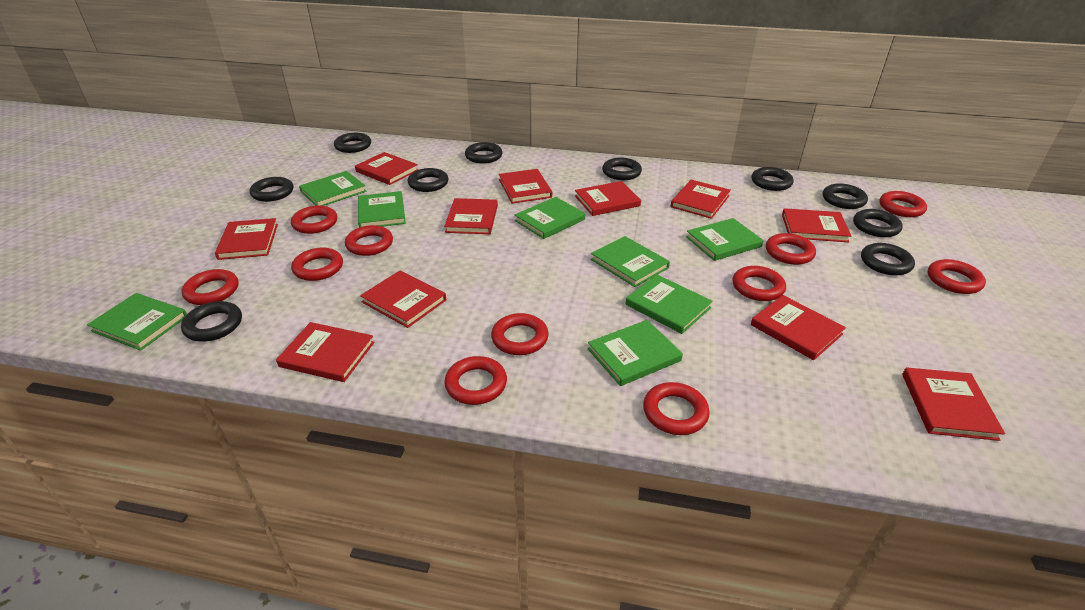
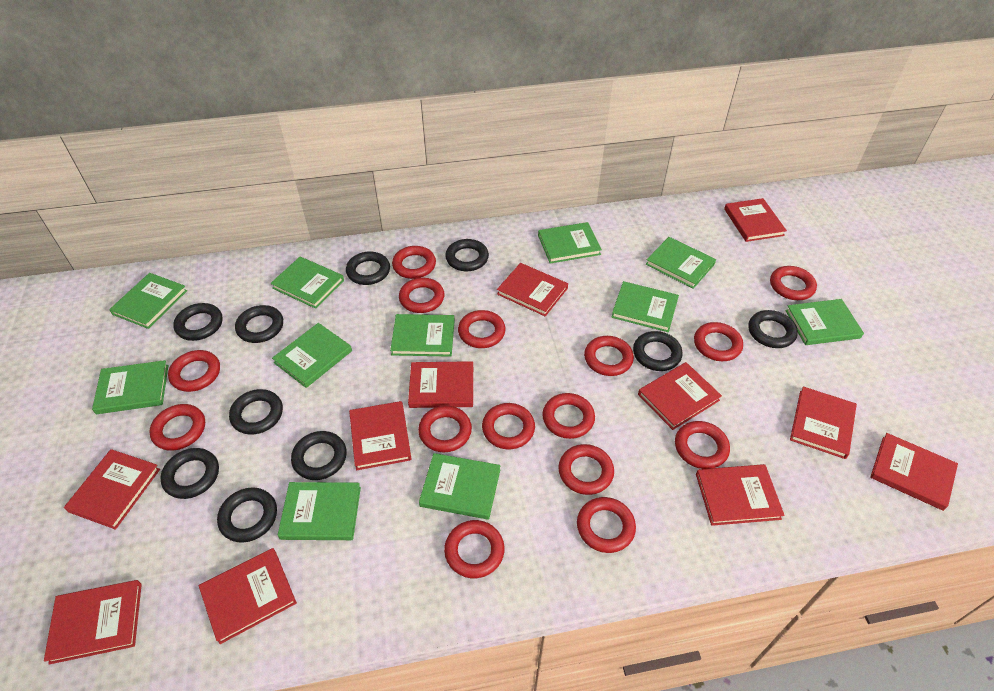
green book: 8 -> 11
red ring: 11 -> 15

